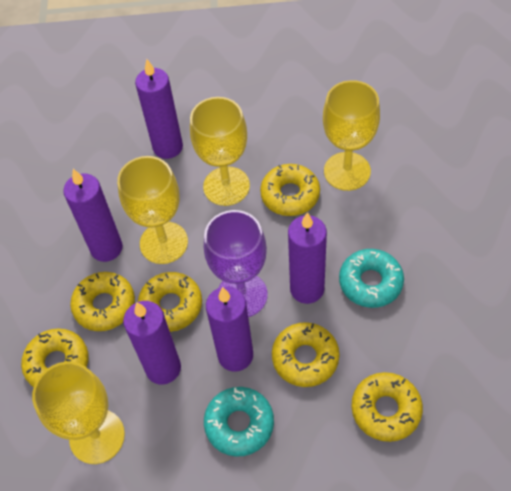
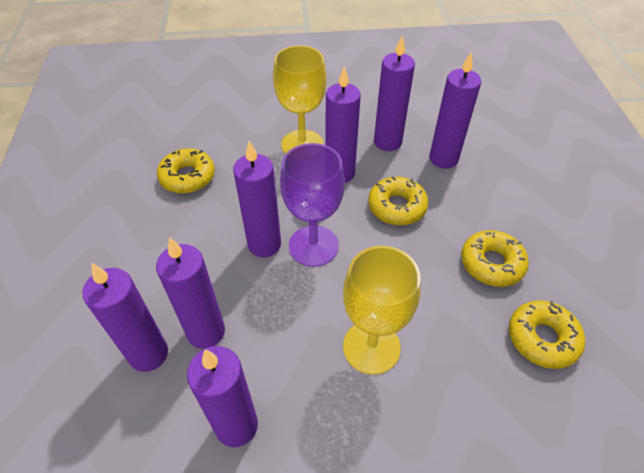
purple candle: 5 -> 7
turquoise donut: 2 -> 0
yellow donut: 6 -> 4
yellow goblet: 4 -> 2

